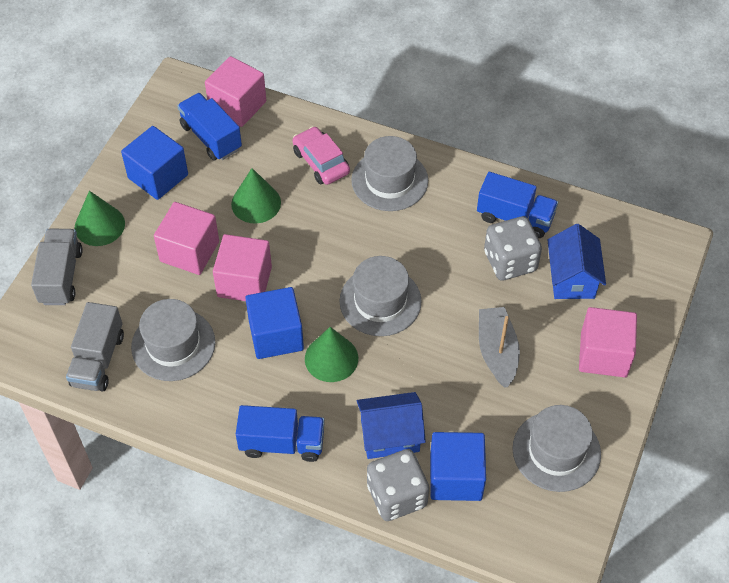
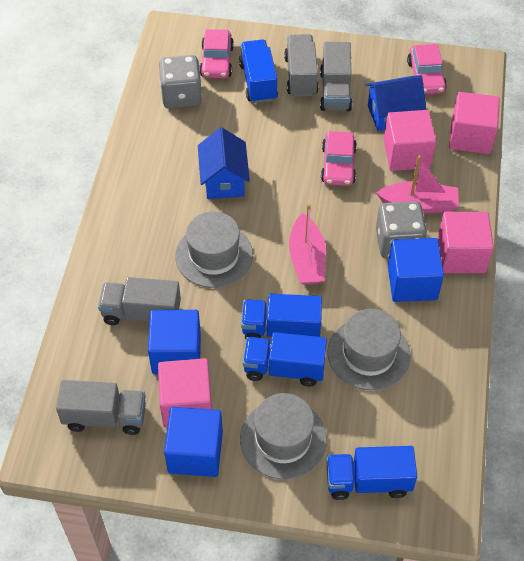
blue truck: 3 -> 4
green cone: 3 -> 0
grey boat: 1 -> 0
grey hat: 4 -> 3
grey truck: 2 -> 4
pink boat: 0 -> 2
pink car: 1 -> 3

